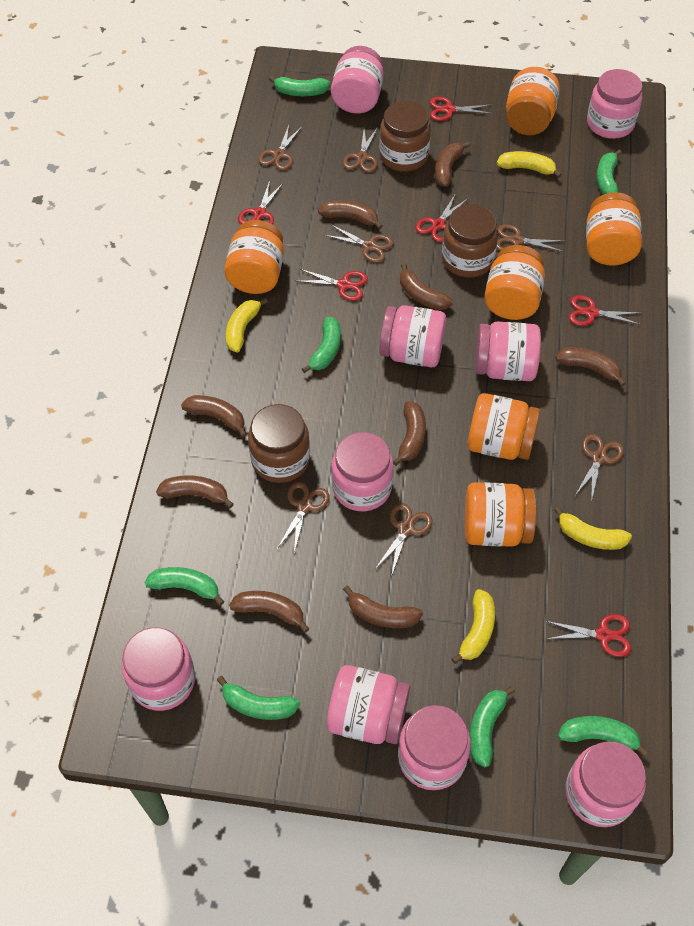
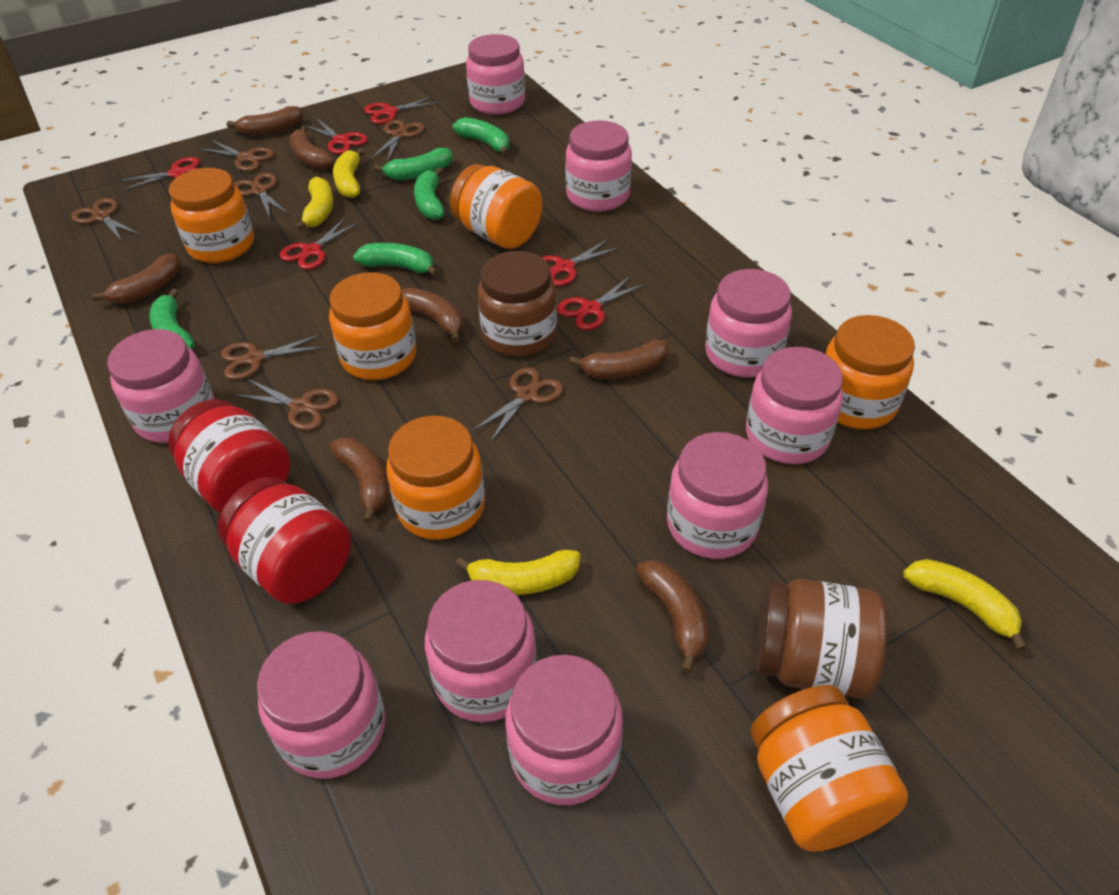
brown banana: 9 -> 7
brown jar: 3 -> 2
green banana: 7 -> 5
red jar: 0 -> 2

